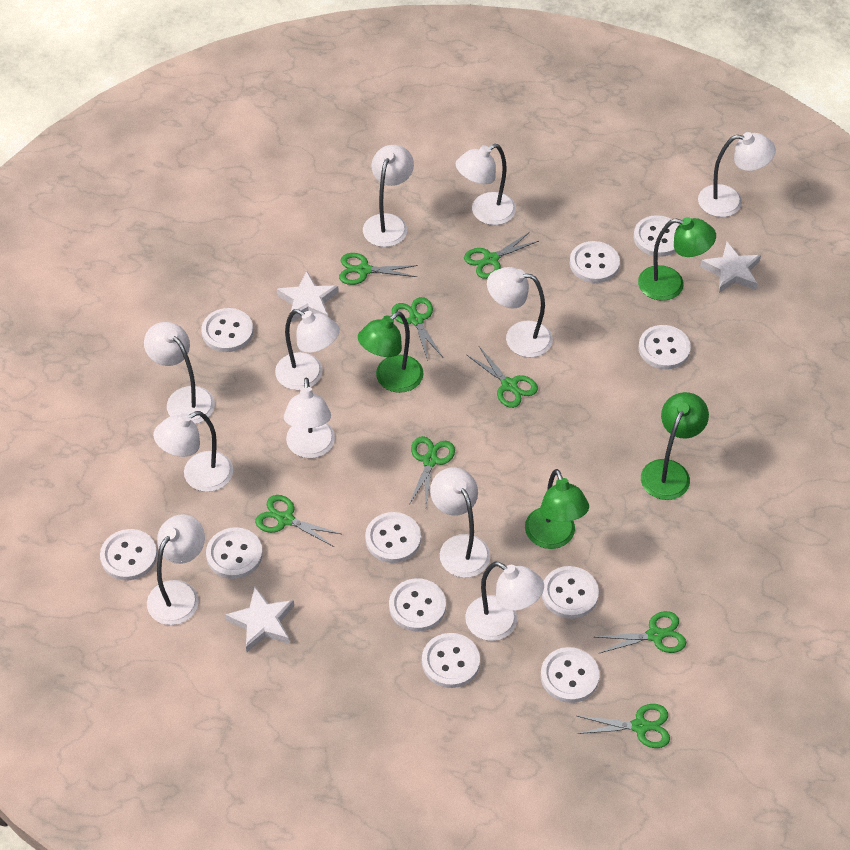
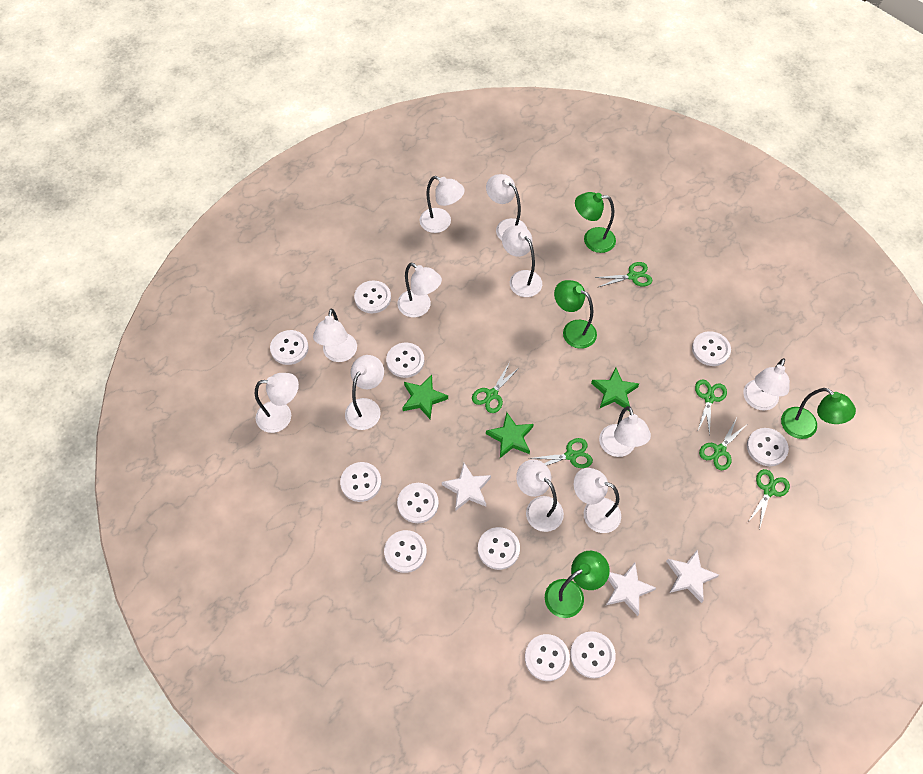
green scissors: 8 -> 6
green star: 0 -> 3

